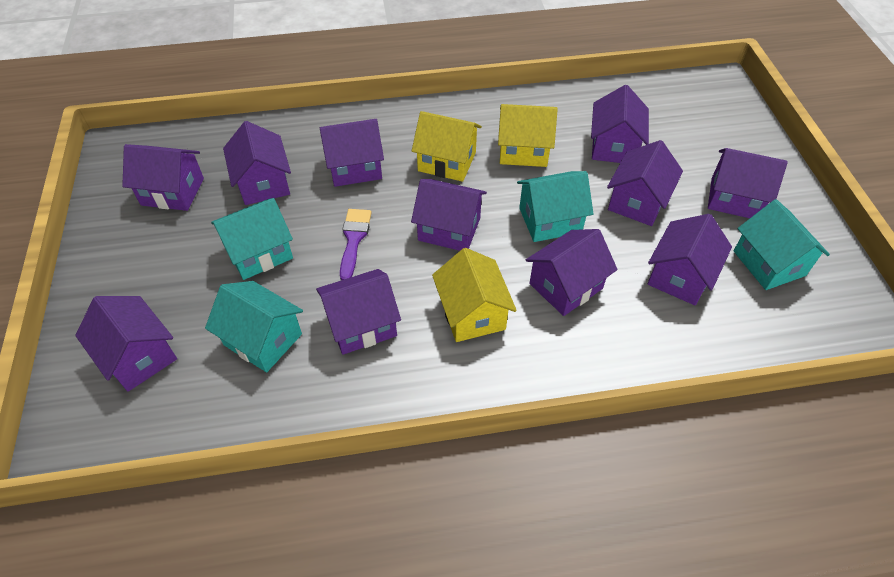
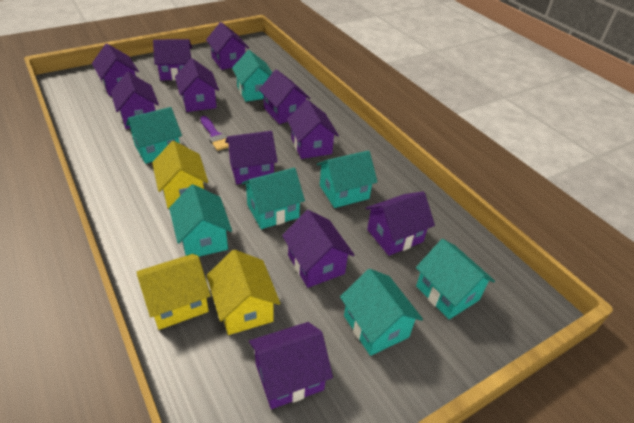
turquoise house: 4 -> 7

